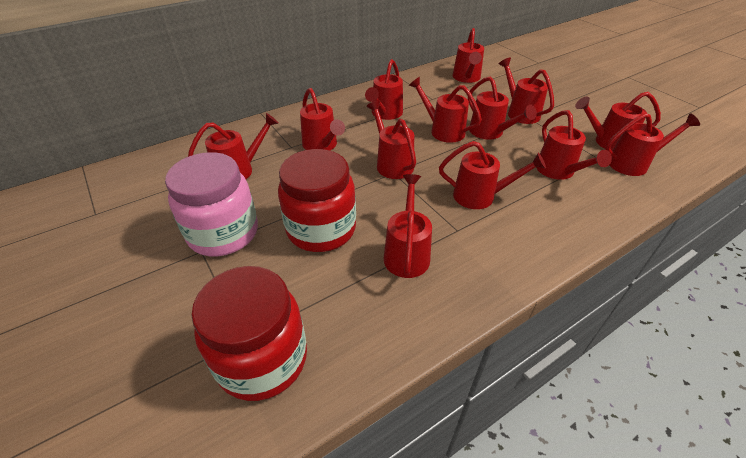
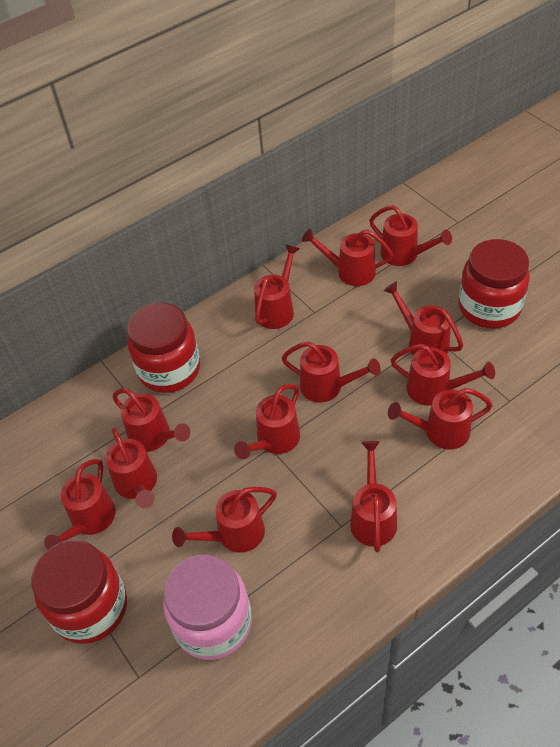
red jar: 2 -> 3

